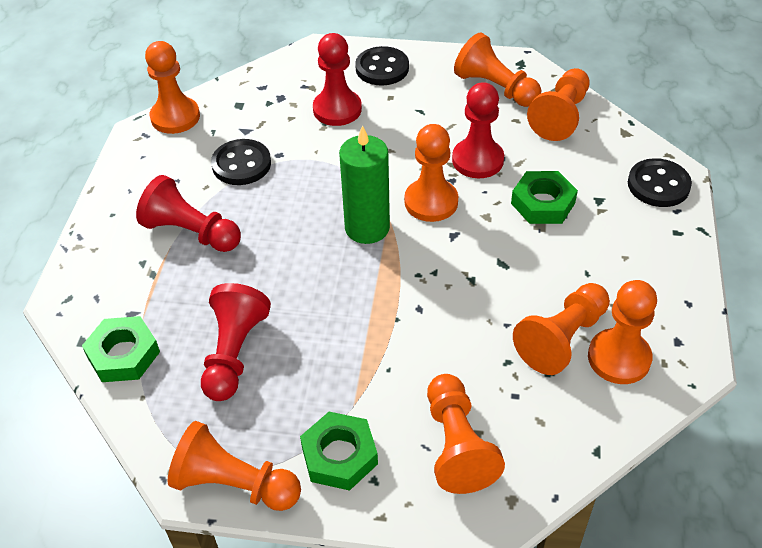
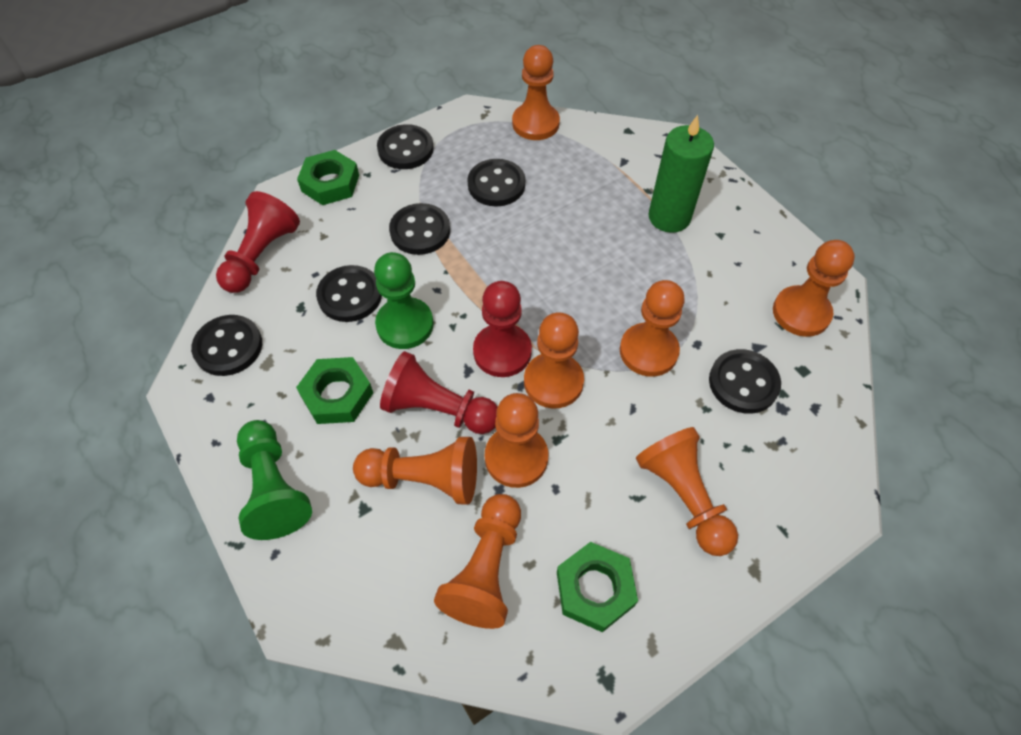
black button: 3 -> 6
green pawn: 0 -> 2
red pawn: 4 -> 3

